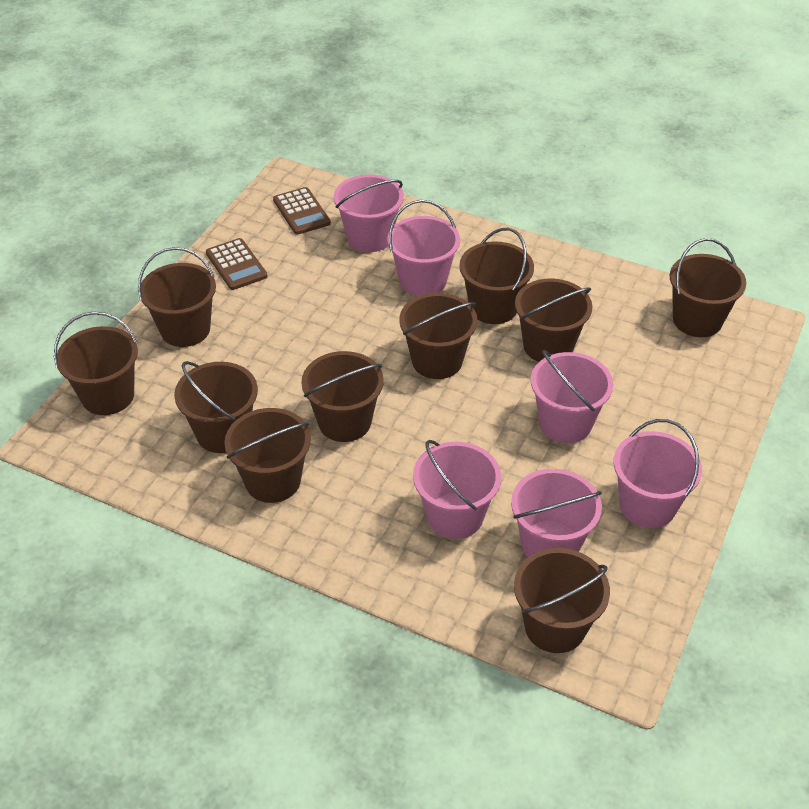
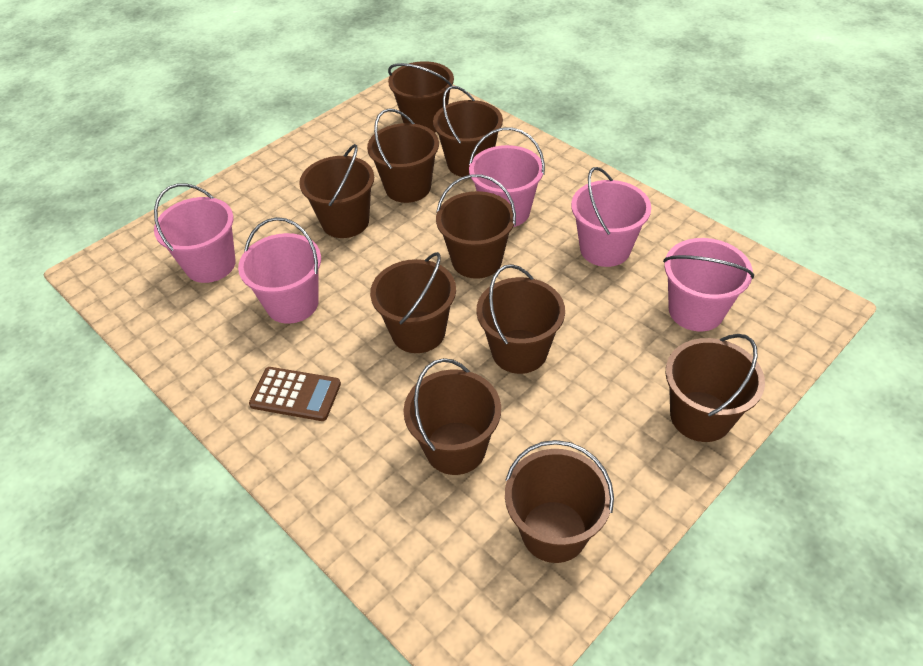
brown calculator: 2 -> 1
pink bucket: 6 -> 5

